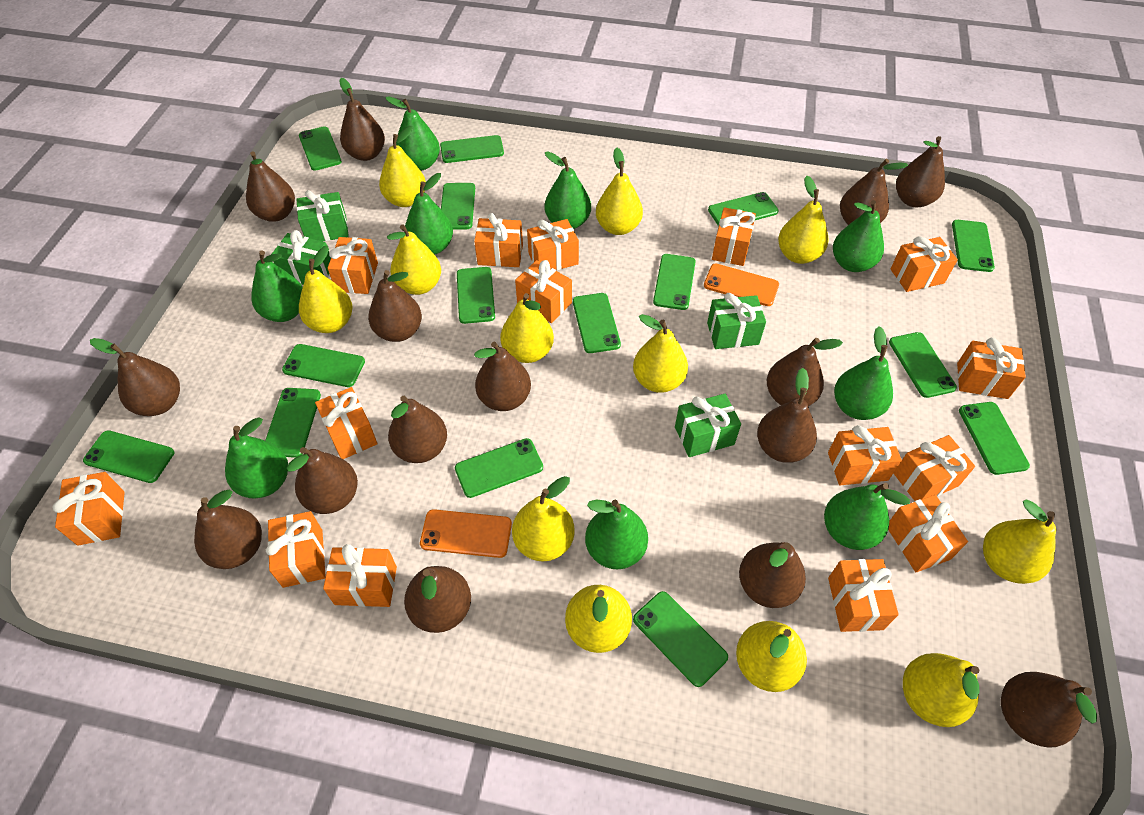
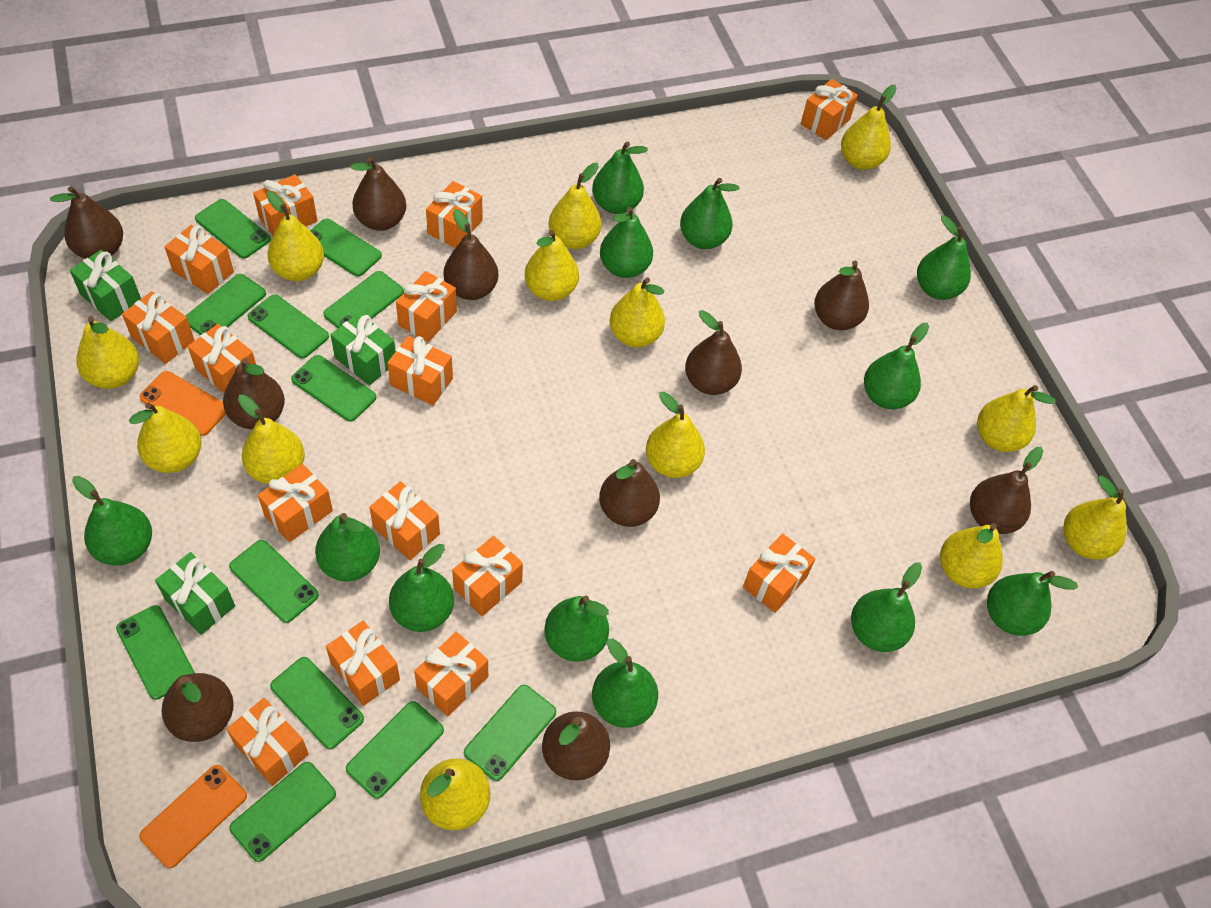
brown pear: 15 -> 10
green gift: 4 -> 3
green pear: 9 -> 12
green phone: 15 -> 12
yellow pear: 12 -> 13

